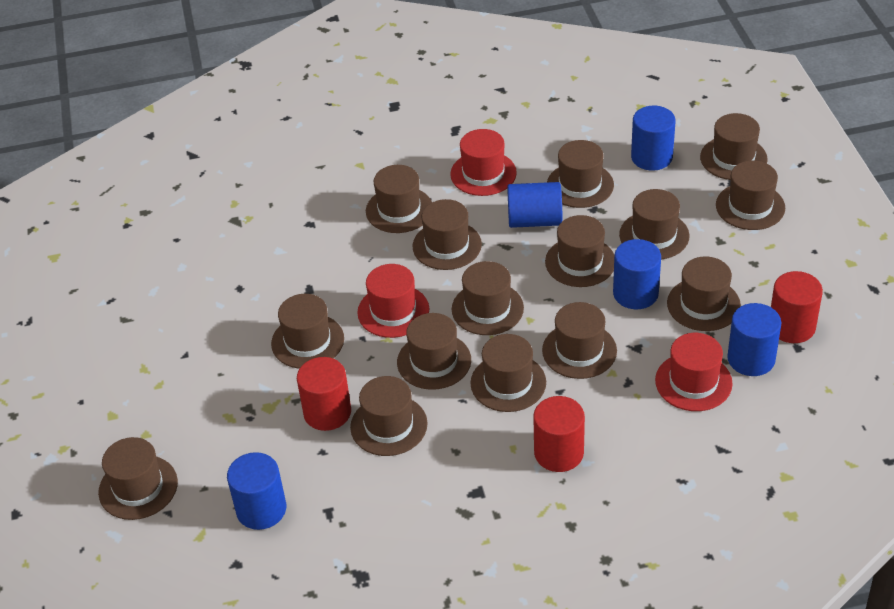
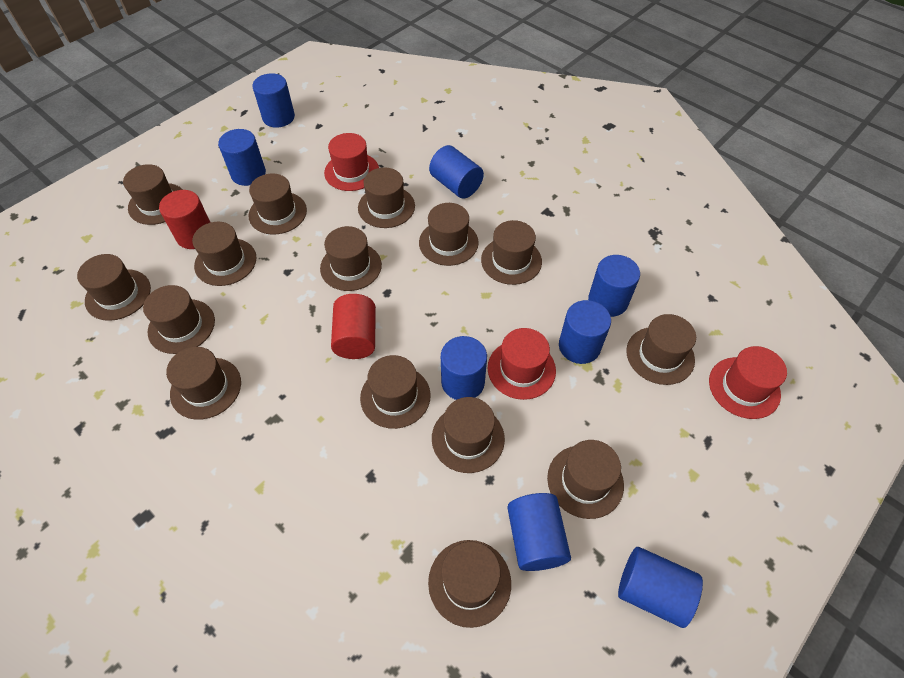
blue cylinder: 5 -> 8
red cylinder: 3 -> 2

